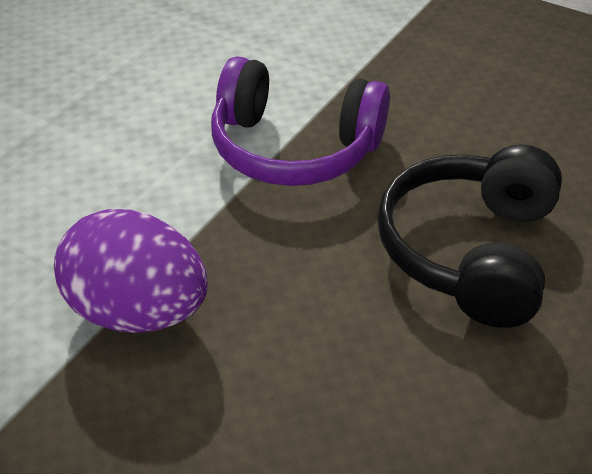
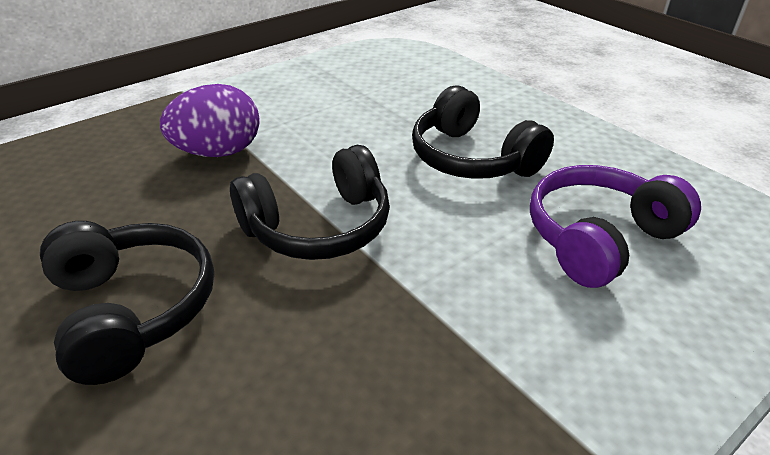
black headphones: 1 -> 3

